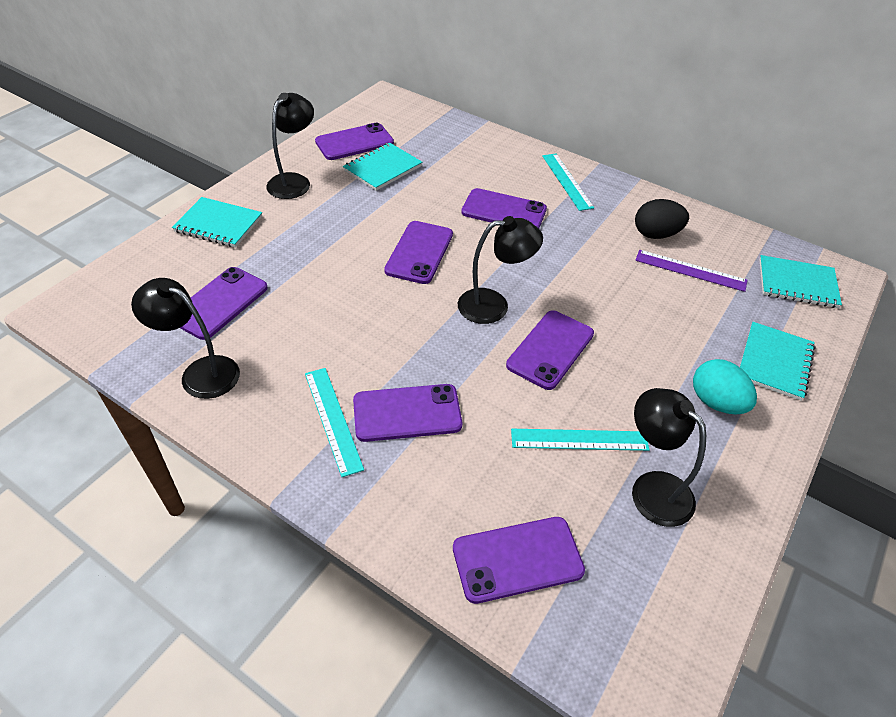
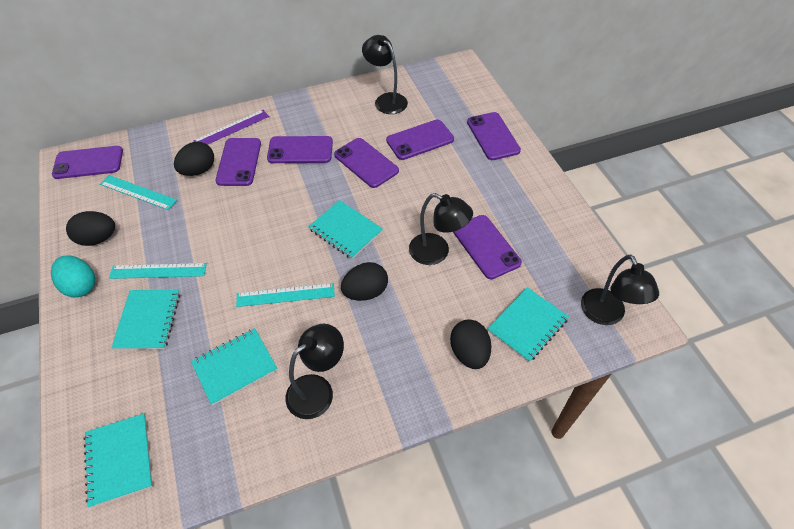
black egg: 1 -> 4
turquoise notebook: 4 -> 5

